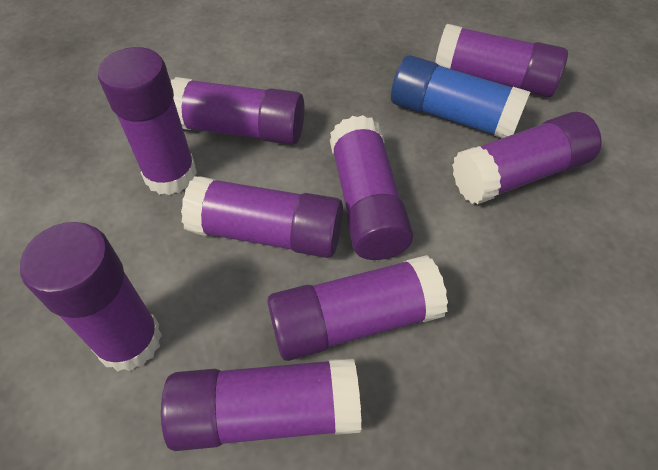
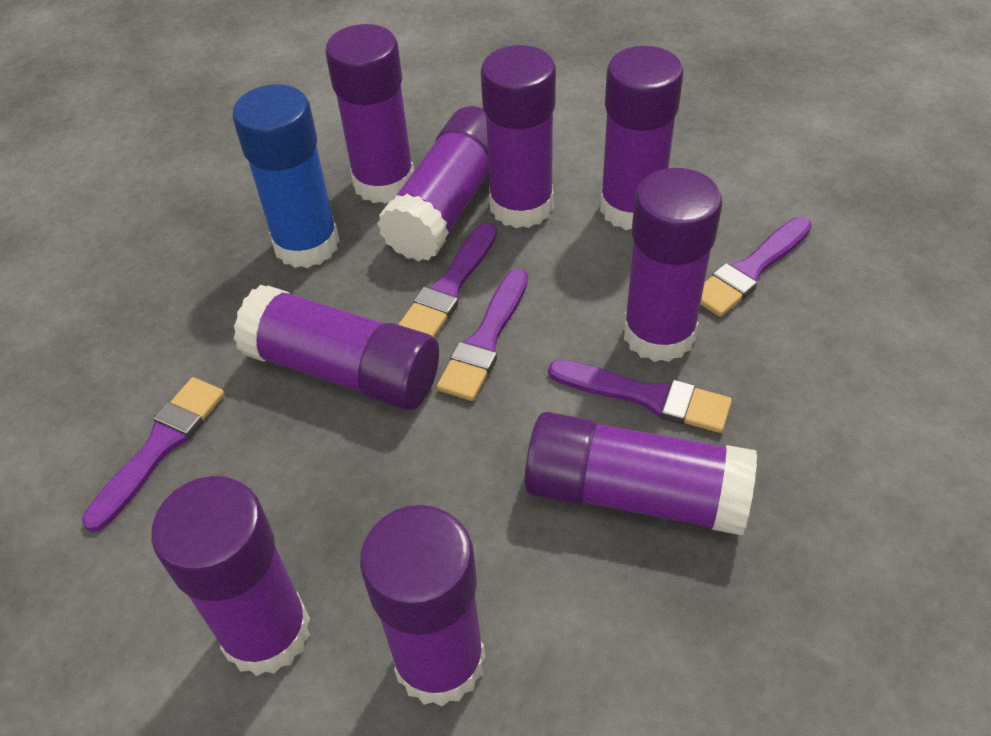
purple brush: 0 -> 5

